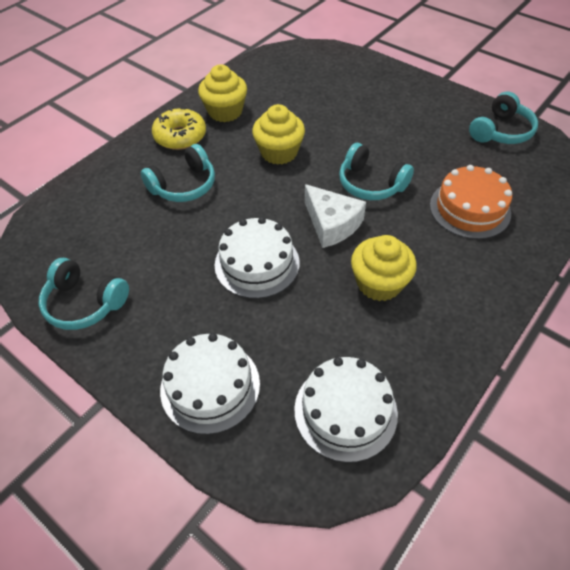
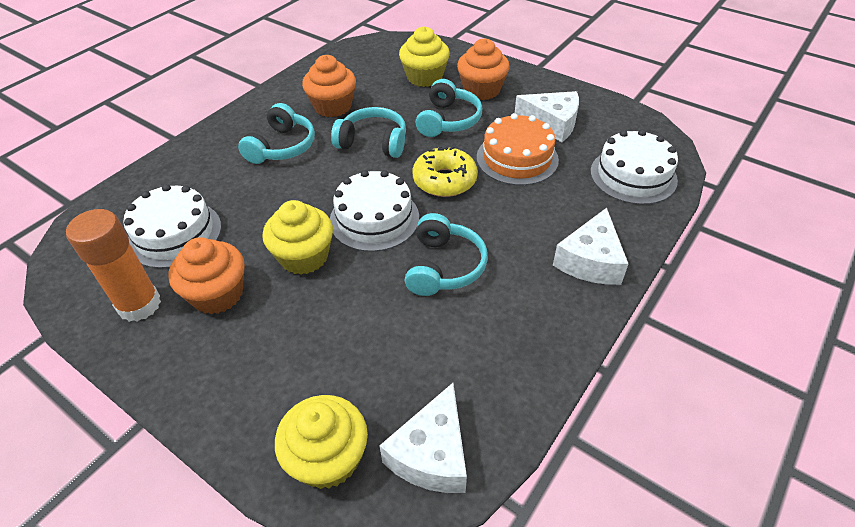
orange cupcake: 0 -> 3
orange glue stick: 0 -> 1
white cheese: 1 -> 3

